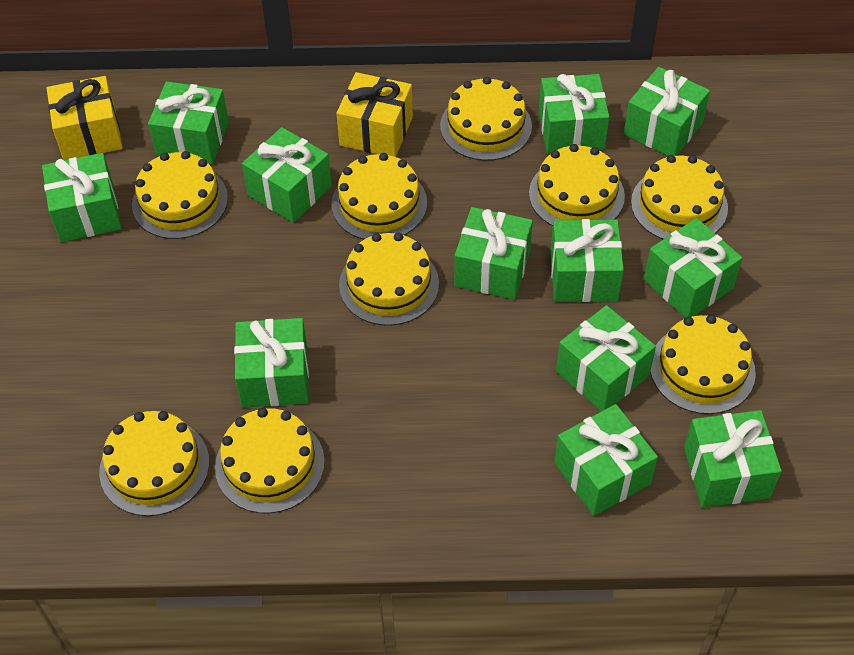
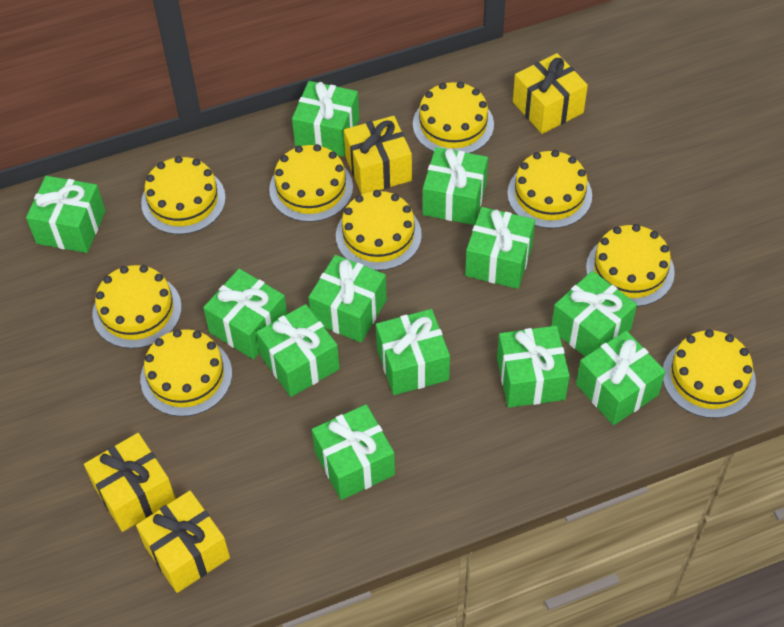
yellow gift: 2 -> 4

